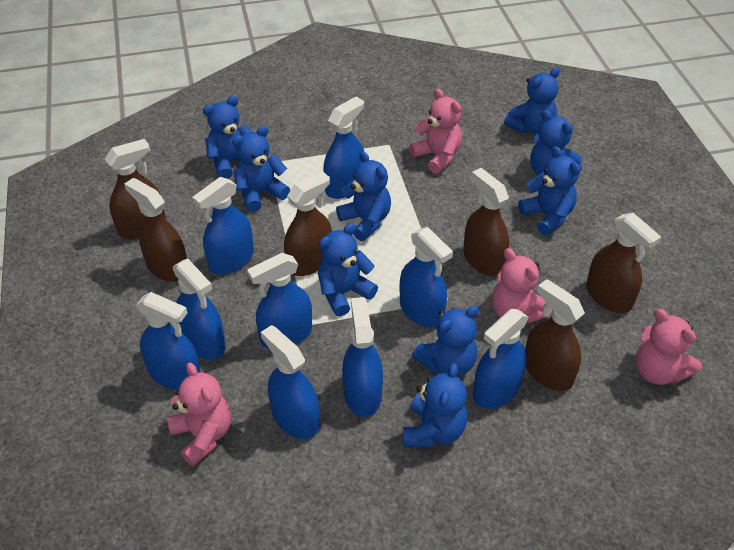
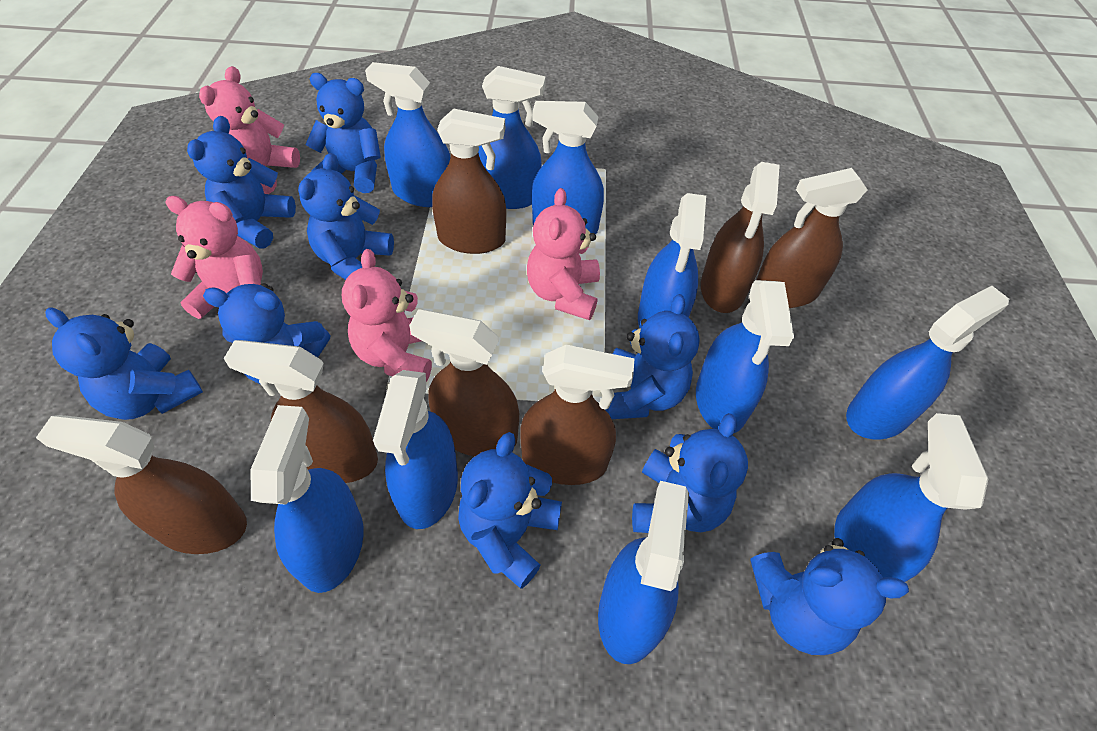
blue spray bottle: 9 -> 10
brown spray bottle: 6 -> 7

